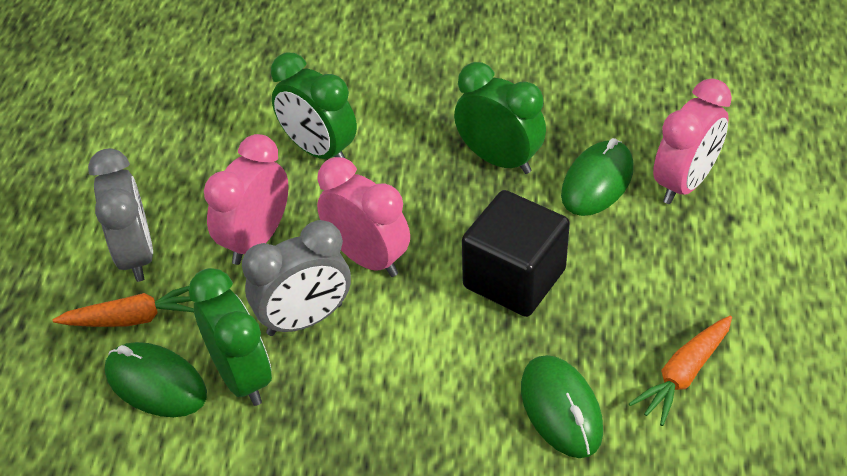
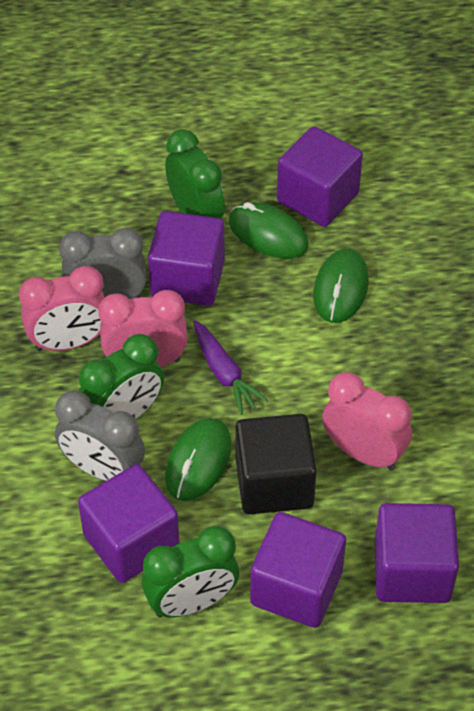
orange carrot: 2 -> 0
purple carrot: 0 -> 1
purple cube: 0 -> 5

